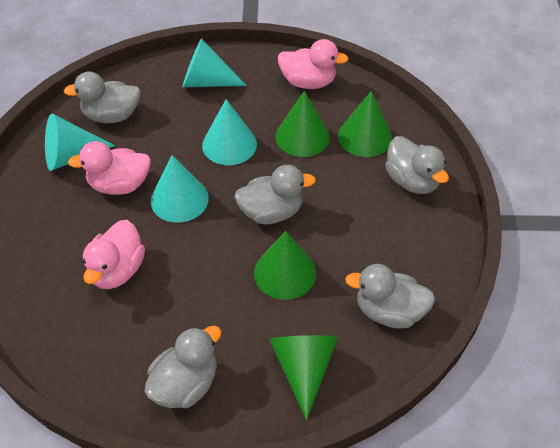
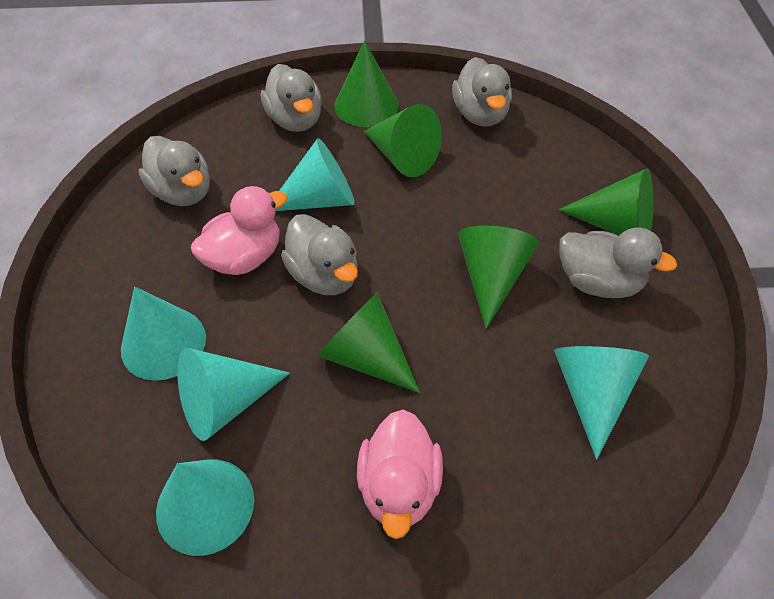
green cone: 4 -> 5
pink duck: 3 -> 2
turquoise cone: 4 -> 5

